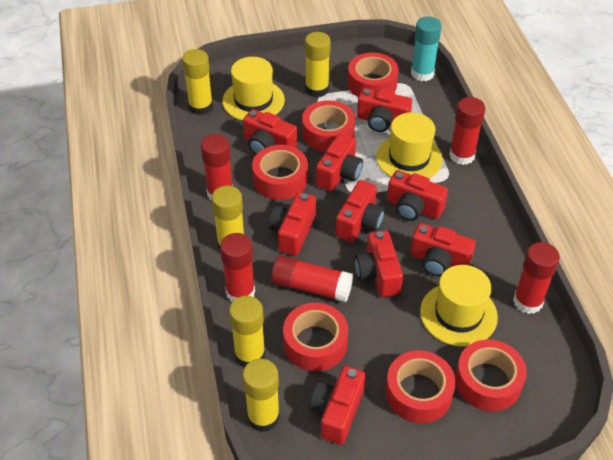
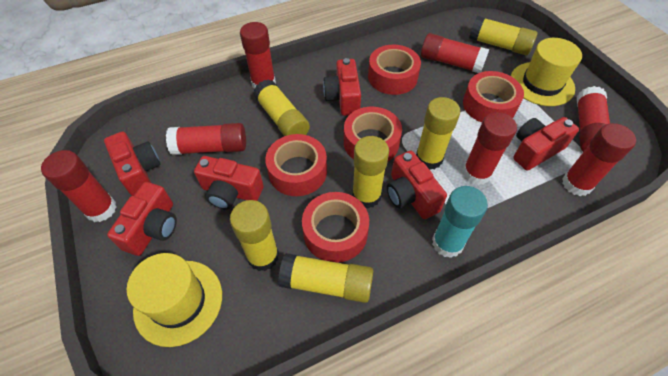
red camera: 9 -> 6
red glue stick: 5 -> 7
red tape: 6 -> 5
yellow glue stick: 5 -> 6
yellow hat: 3 -> 2

